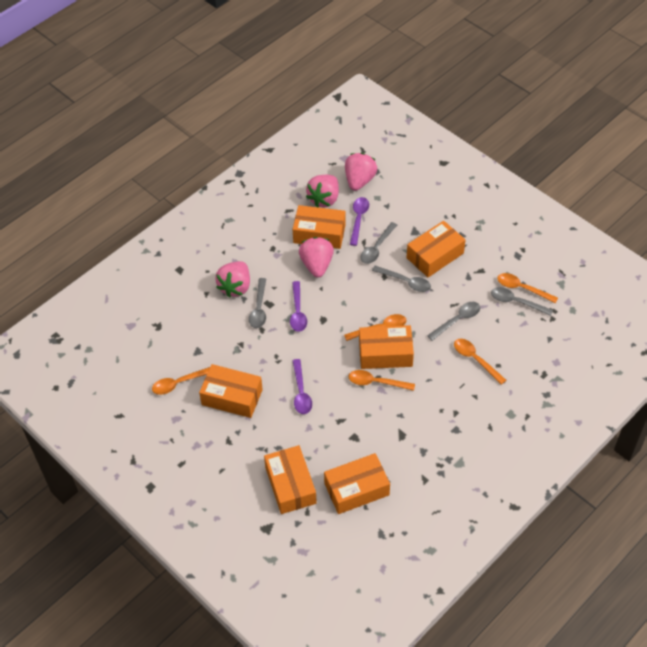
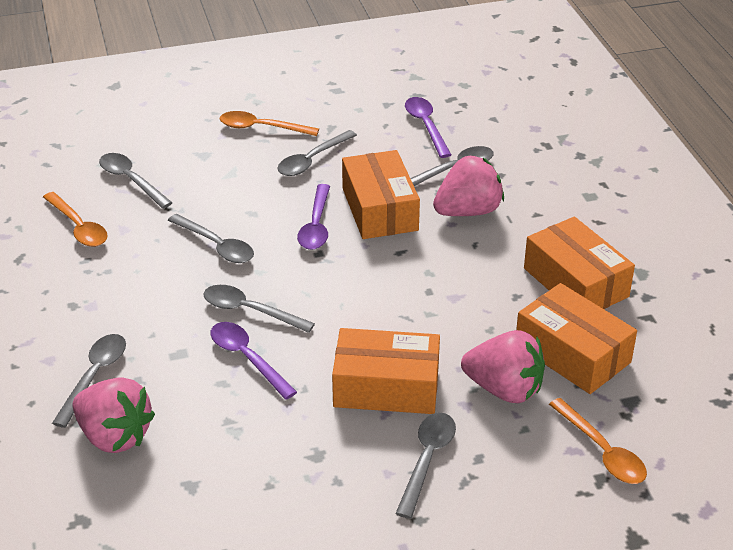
grey spoon: 5 -> 7
orange box: 6 -> 4
orange spoon: 5 -> 3
pink strawberry: 4 -> 3

